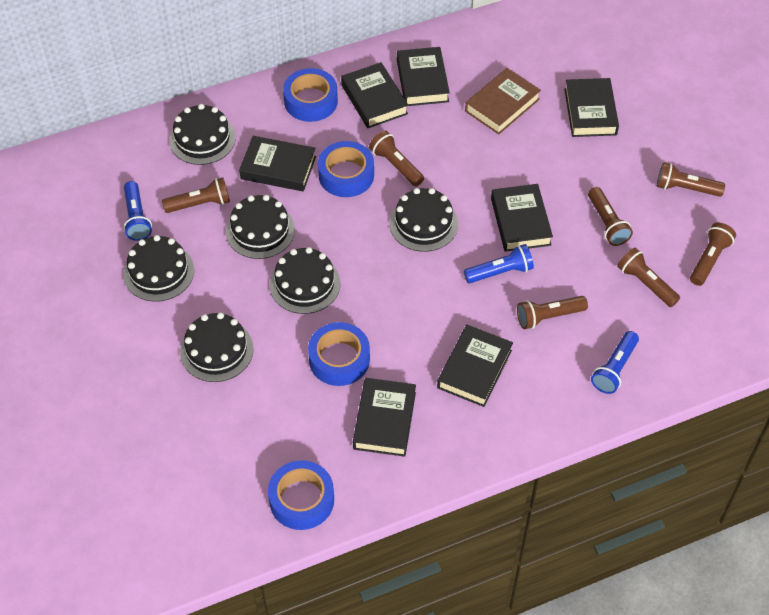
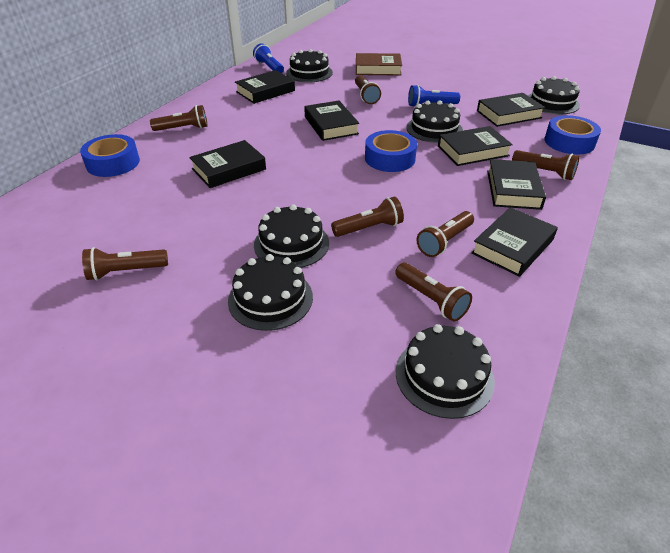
blue flashlight: 3 -> 2
blue tape: 4 -> 3

